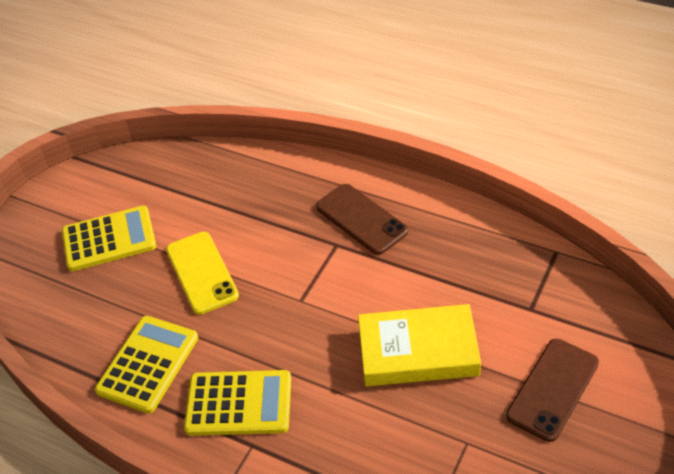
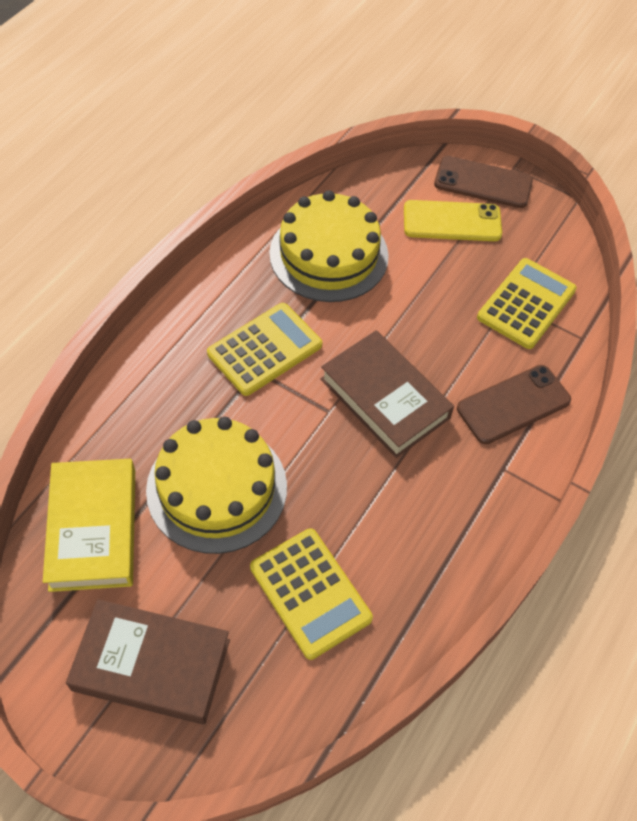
brown book: 0 -> 2
yellow cake: 0 -> 2

